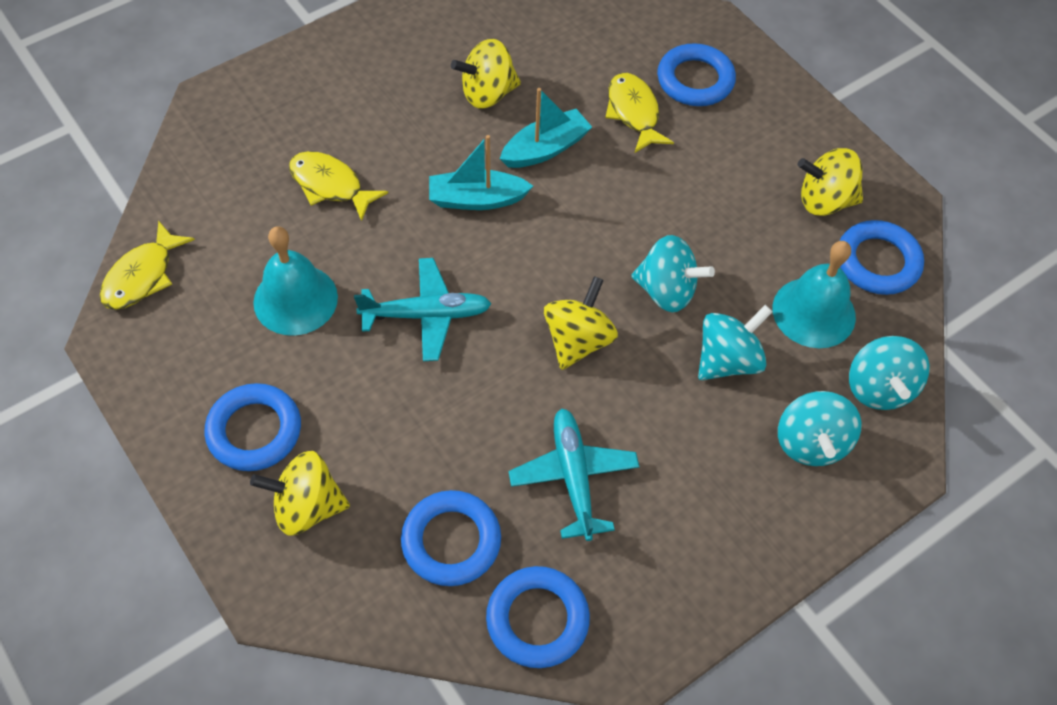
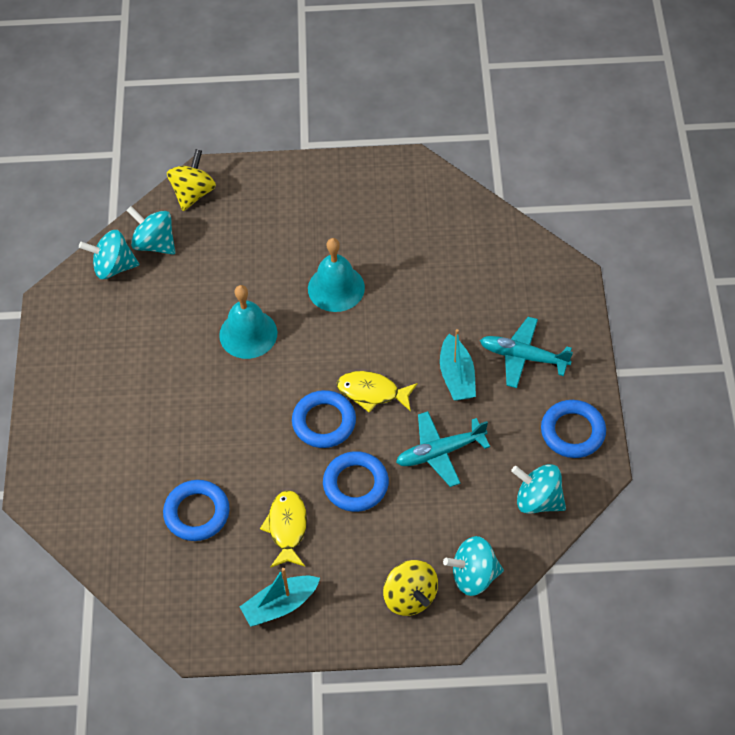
blue ring: 5 -> 4
yellow fish: 3 -> 2
yellow spinning top: 4 -> 2

